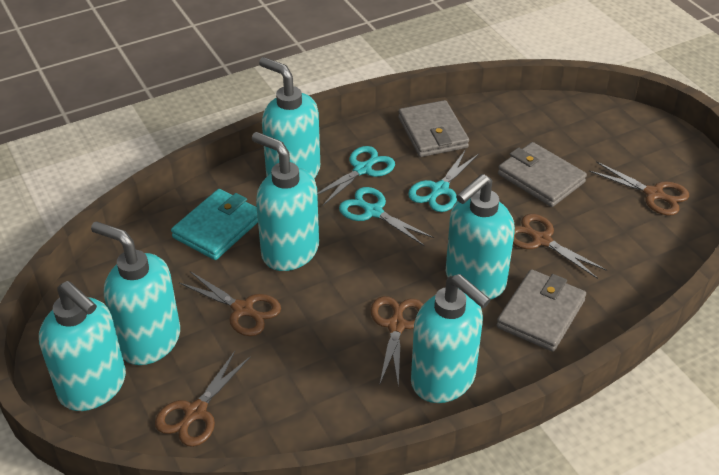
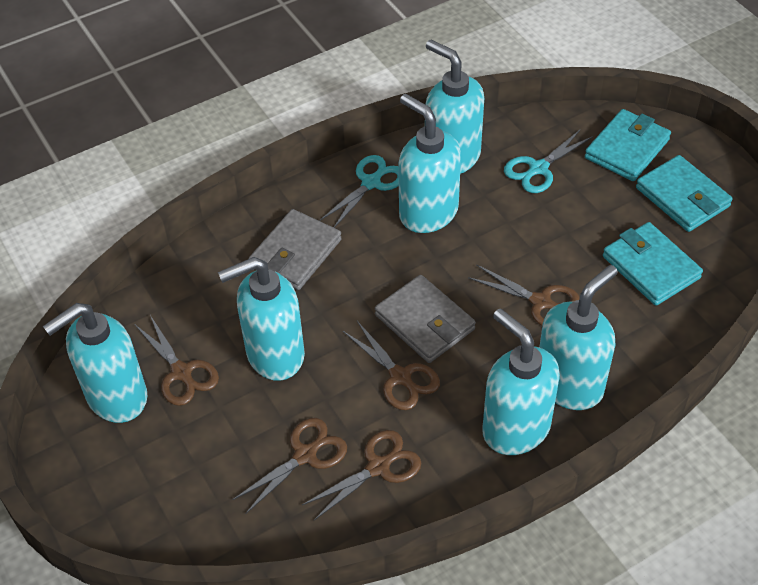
grey wallet: 3 -> 2
turquoise scissors: 3 -> 2
turquoise wallet: 1 -> 3

